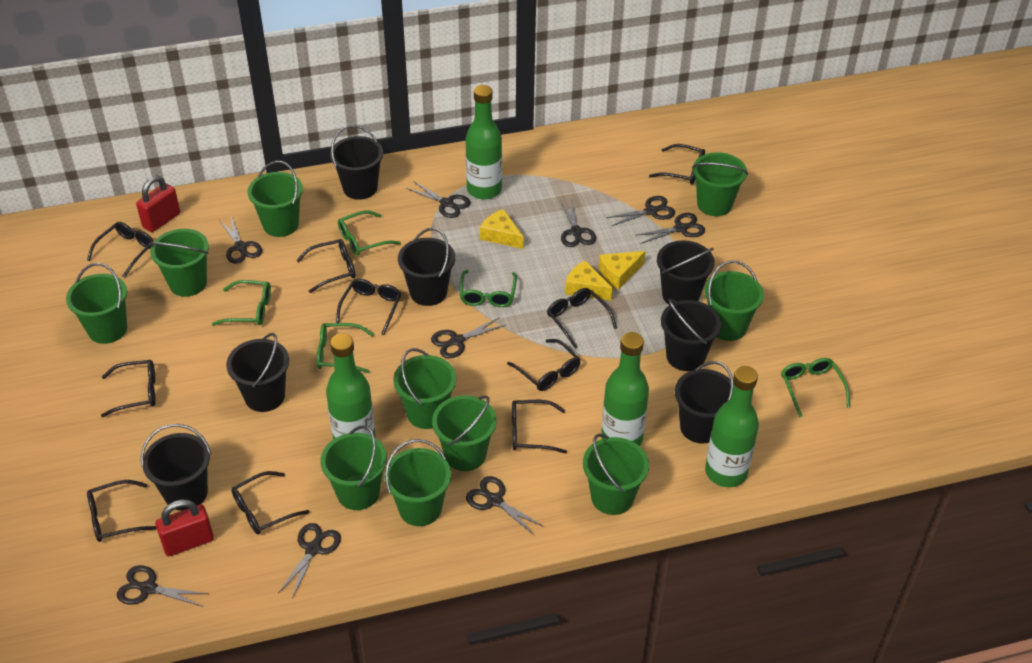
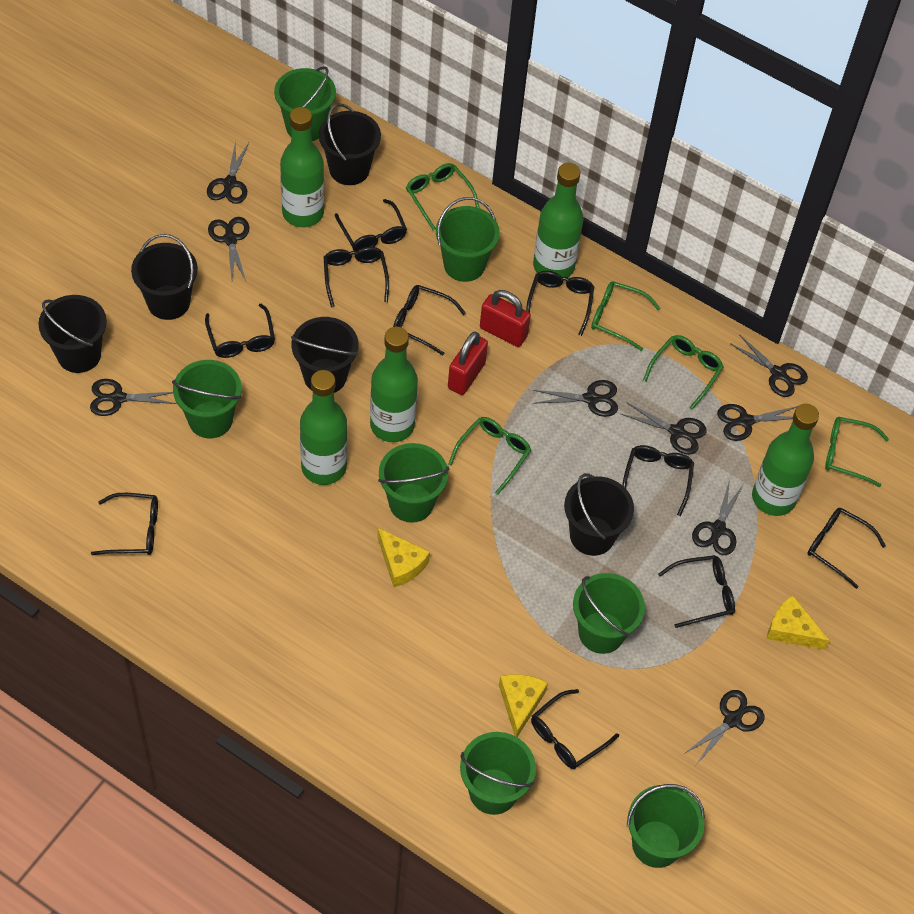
black bucket: 7 -> 5
green bottle: 4 -> 5
green bucket: 10 -> 7

